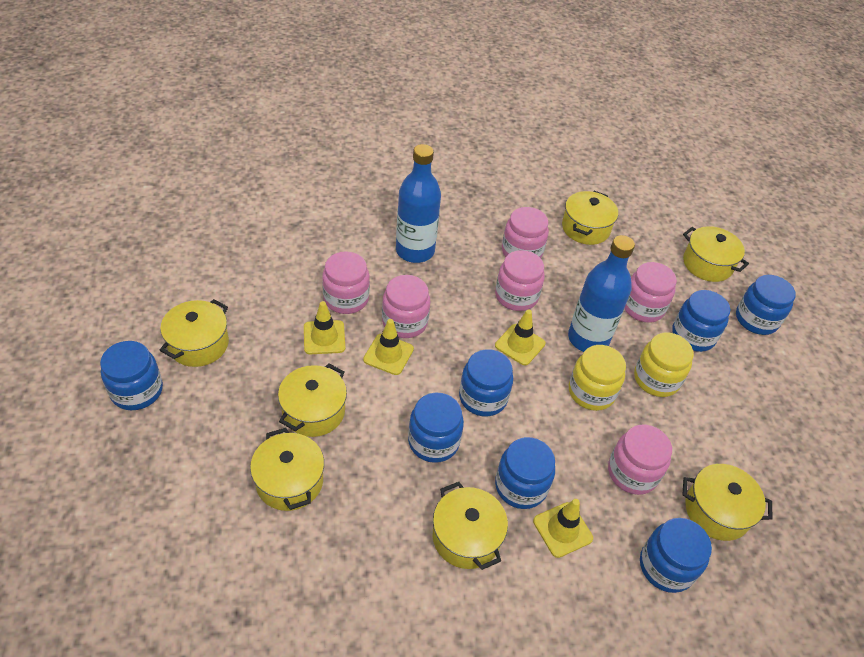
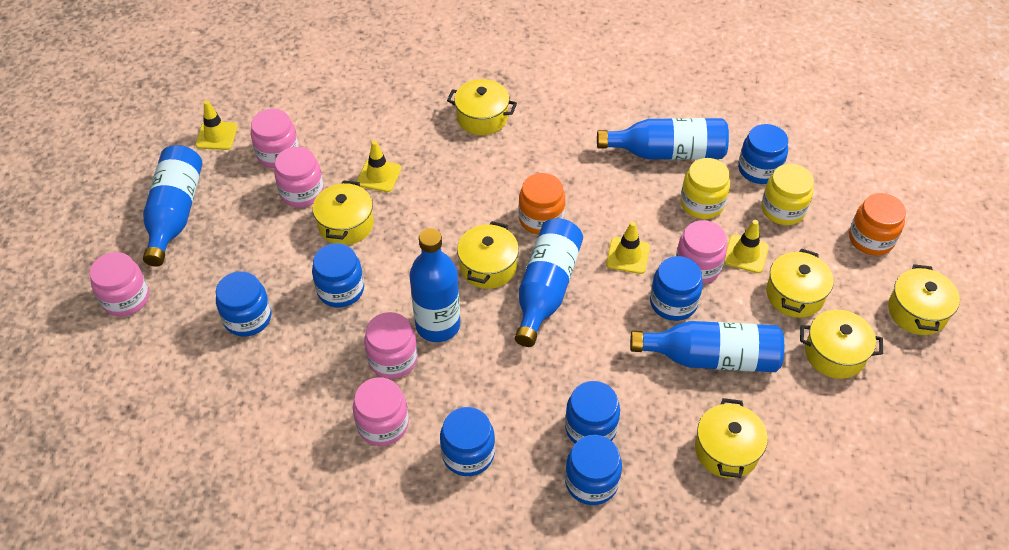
blue bottle: 2 -> 5
orange jar: 0 -> 2

